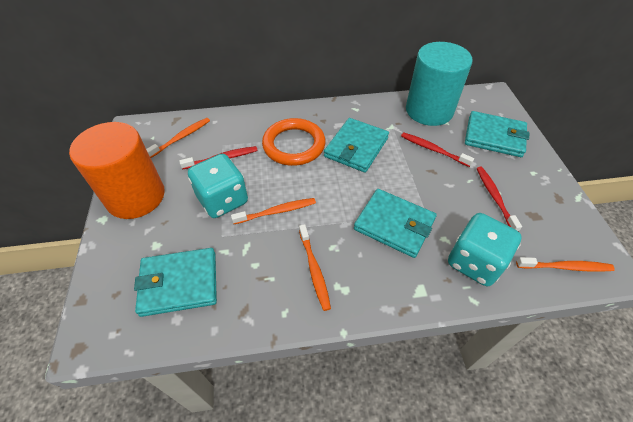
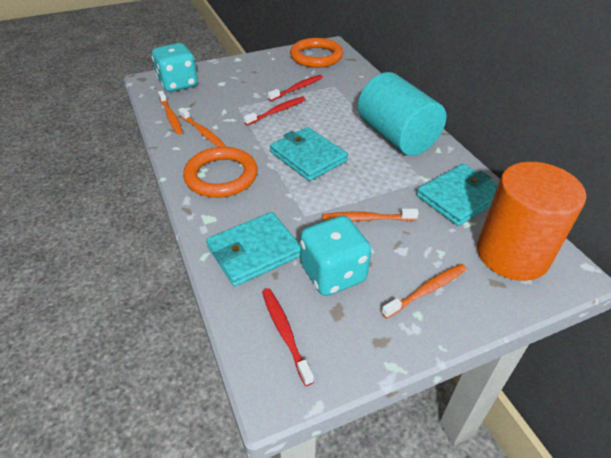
orange ring: 1 -> 2
turquoise wallet: 4 -> 3

